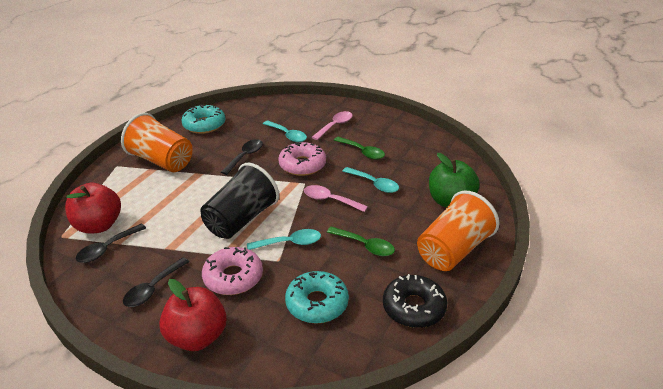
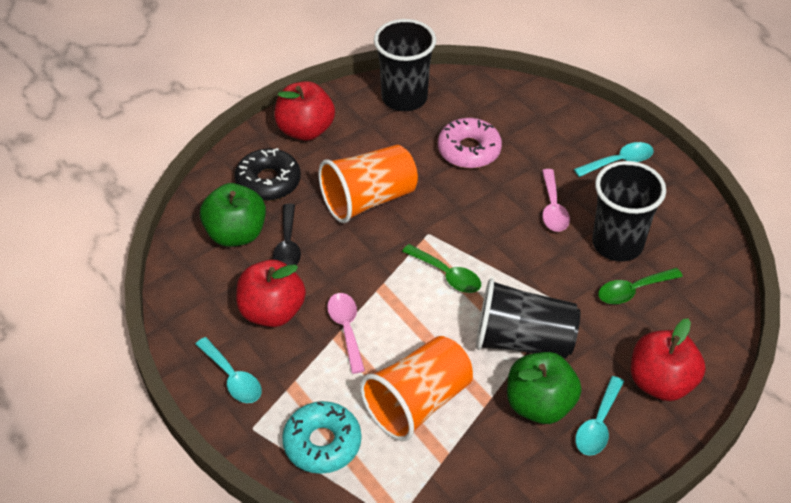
black cup: 1 -> 3
black spoon: 3 -> 1
green apple: 1 -> 2
pink donut: 2 -> 1
red apple: 2 -> 3
turquoise donut: 2 -> 1

